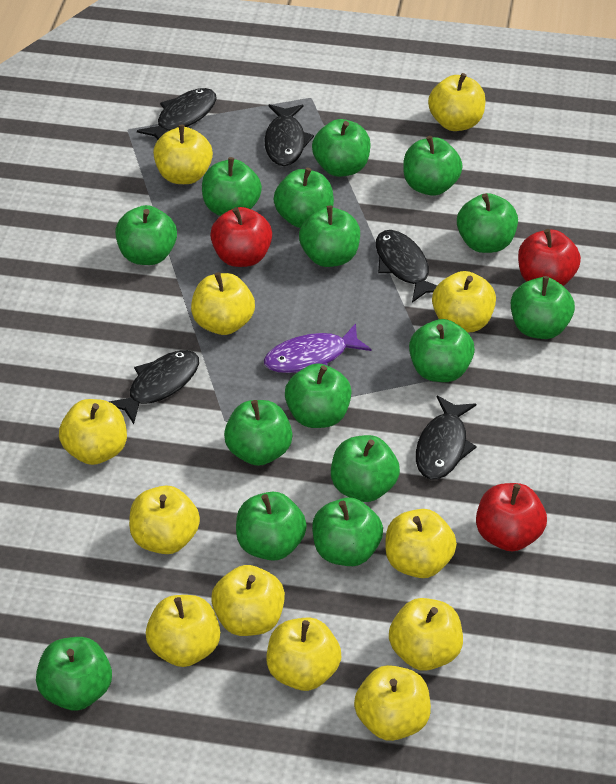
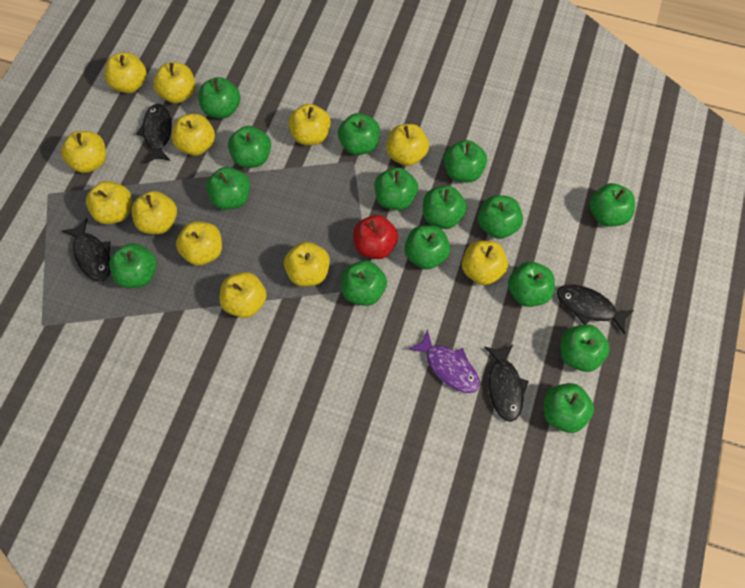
black fish: 5 -> 4
red apple: 3 -> 1

